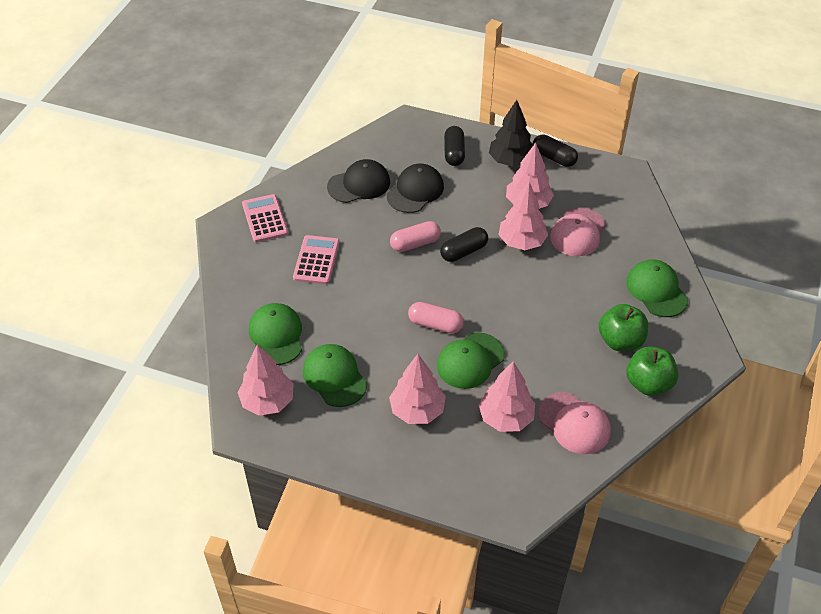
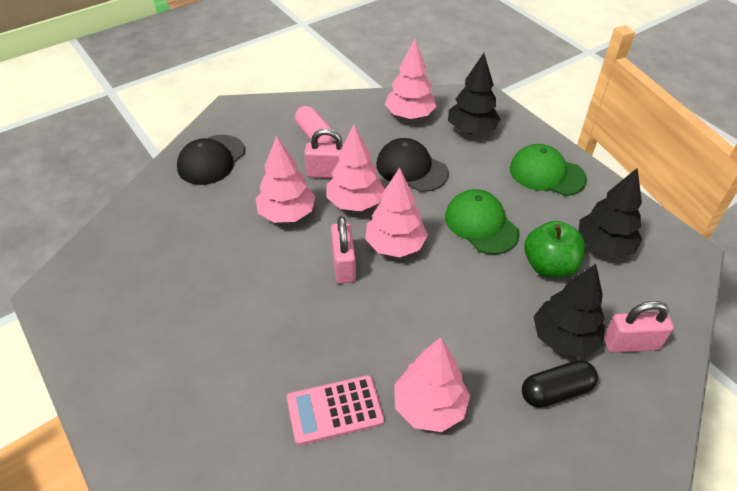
black capsule: 3 -> 1
black tree: 1 -> 3
green apple: 2 -> 1
green cap: 4 -> 2
pink calculator: 2 -> 1
pink cap: 2 -> 0
pink capsule: 2 -> 1
pink padlock: 0 -> 3

